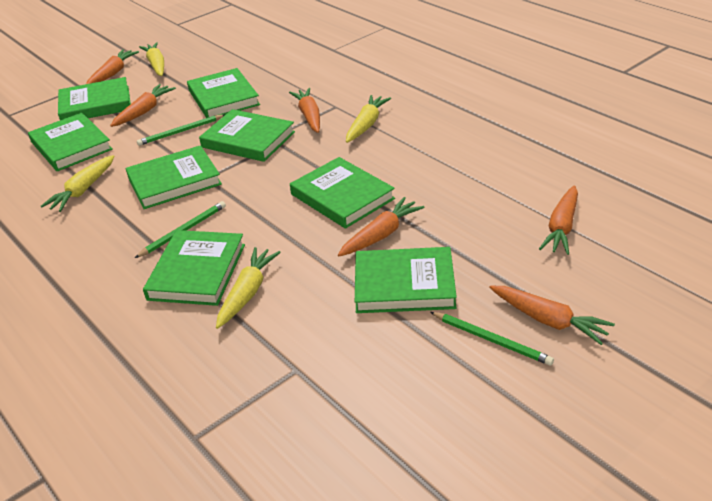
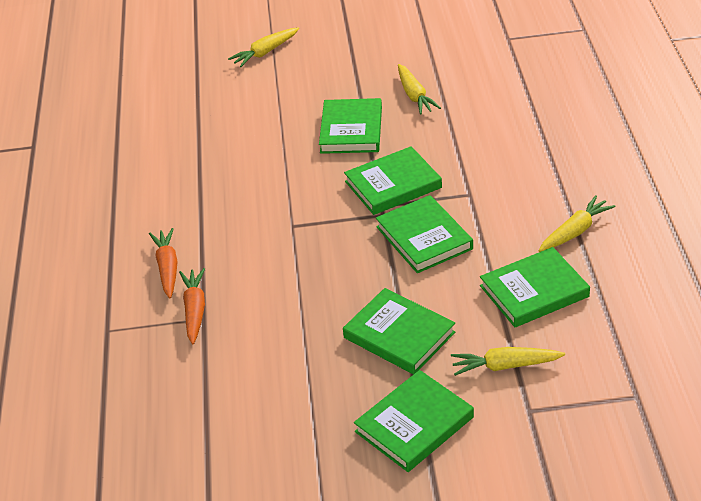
green book: 8 -> 6
green pencil: 3 -> 0
orange carrot: 6 -> 2

